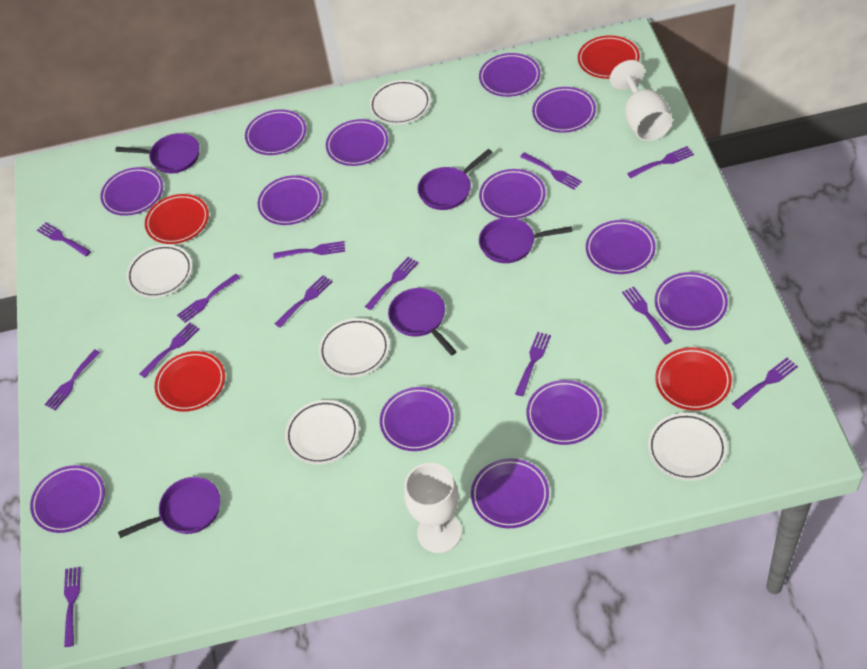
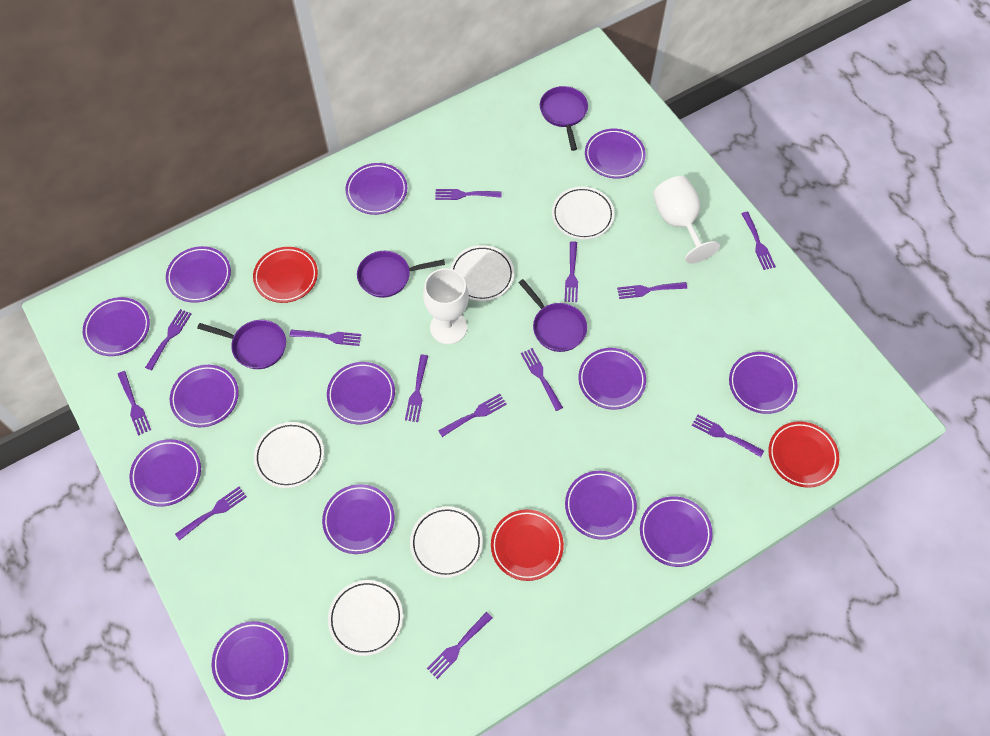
purple pan: 5 -> 4
red plate: 4 -> 3

